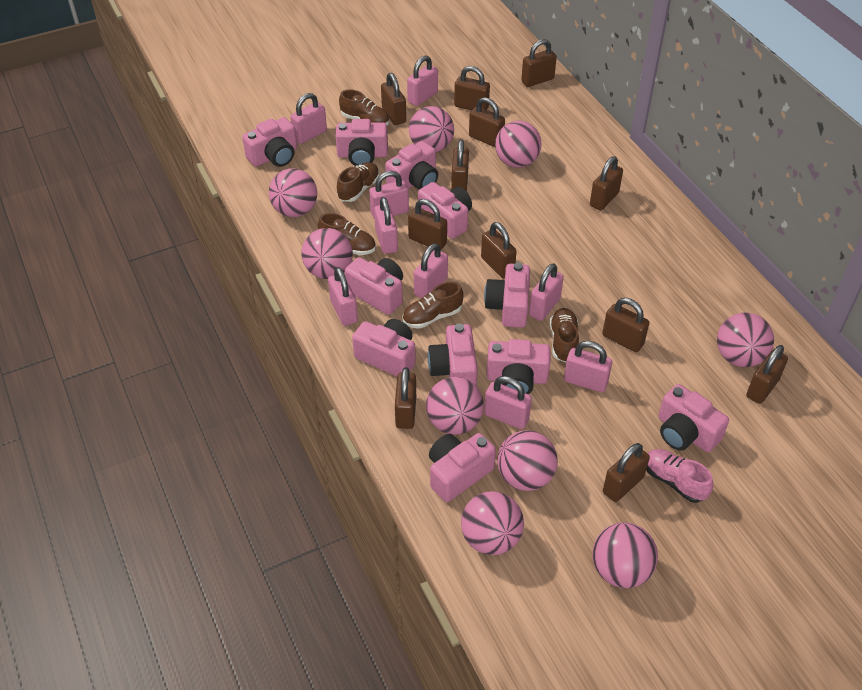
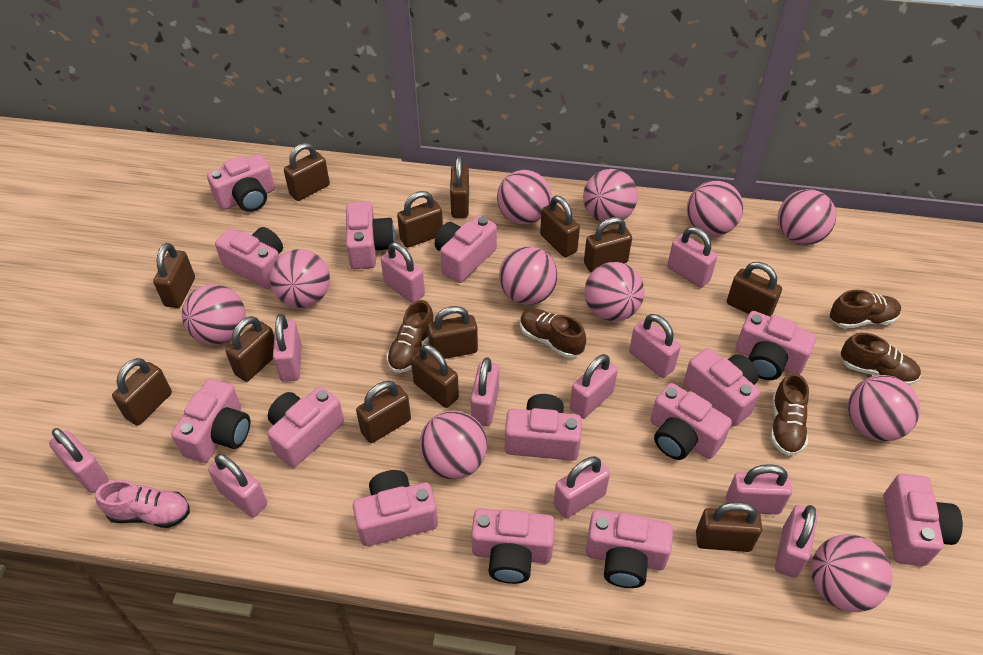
brown padlock: 12 -> 13
pink ball: 9 -> 11
pink camera: 11 -> 14
pink padlock: 9 -> 11

